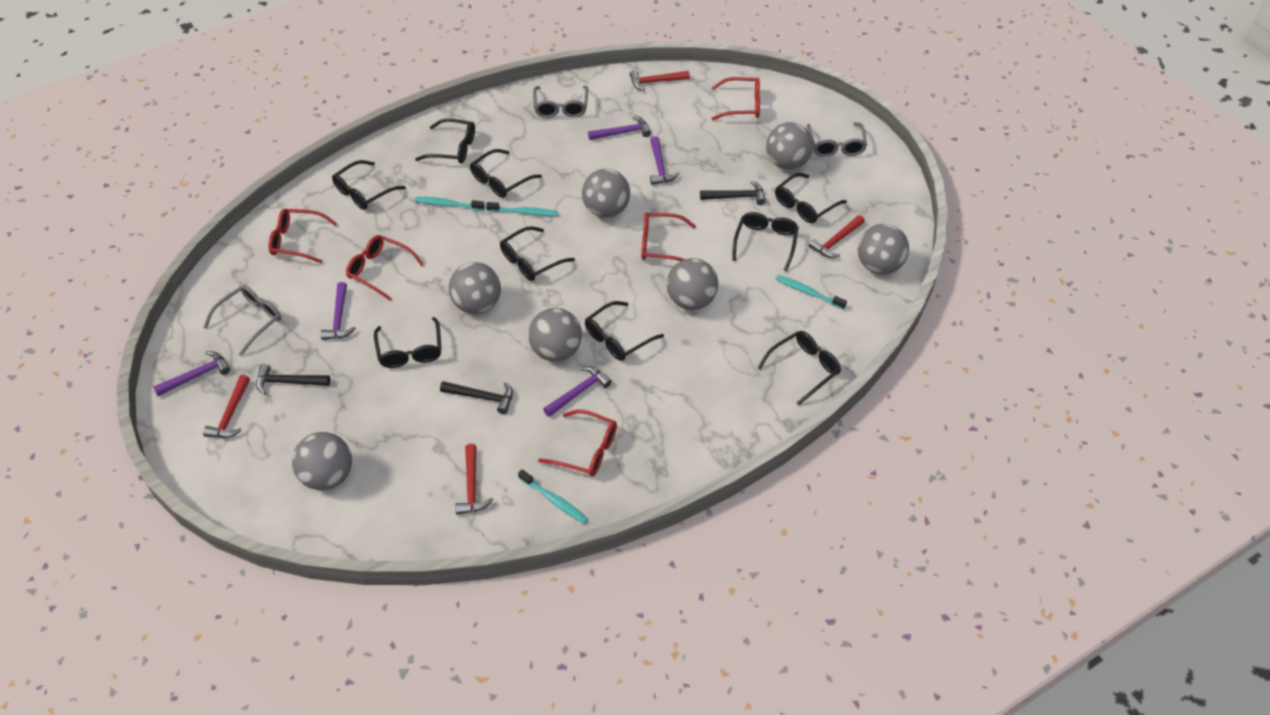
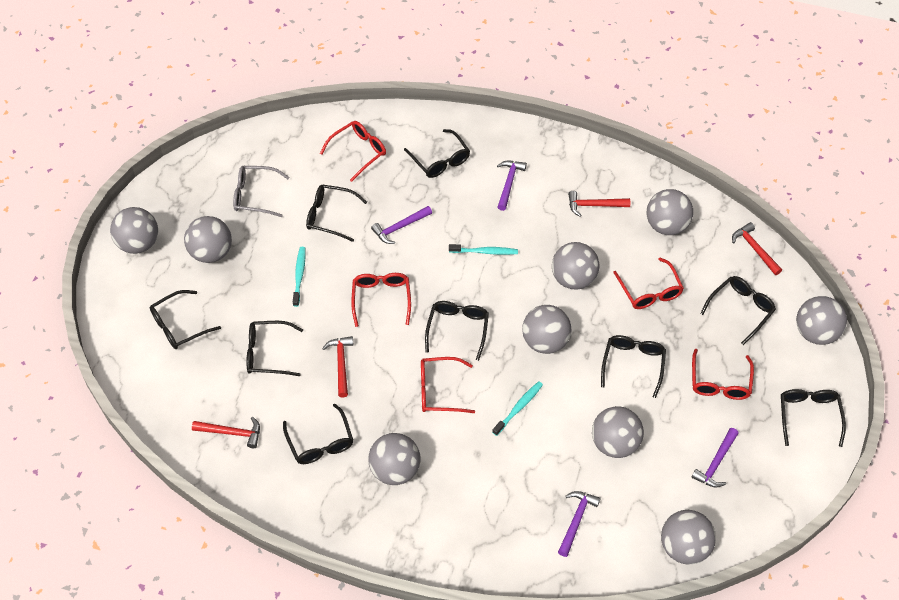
black hammer: 3 -> 0
grey ball: 7 -> 9
grey glasses: 3 -> 1
purple hammer: 5 -> 4
turquoise toothbrush: 4 -> 3

